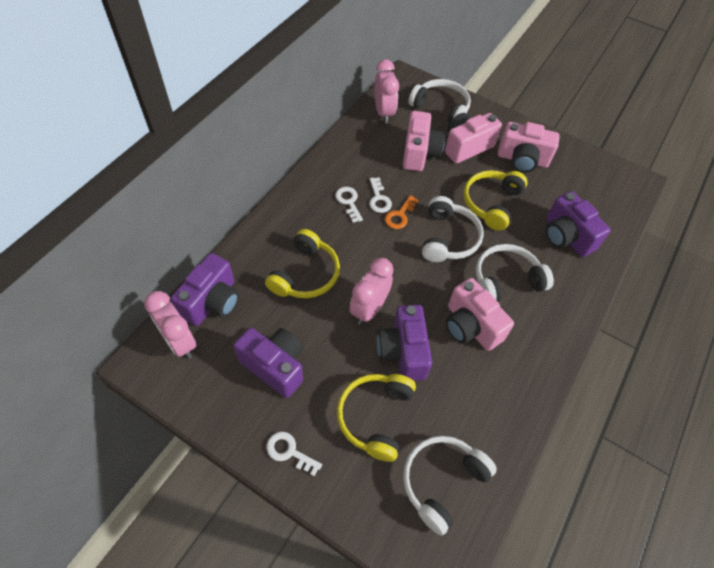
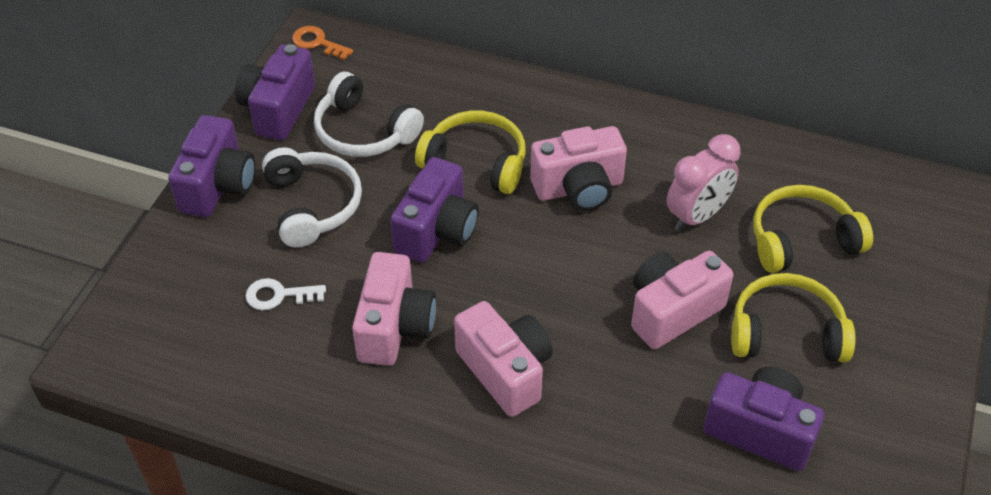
pink clock: 3 -> 1
white headphones: 4 -> 2
white key: 3 -> 1

